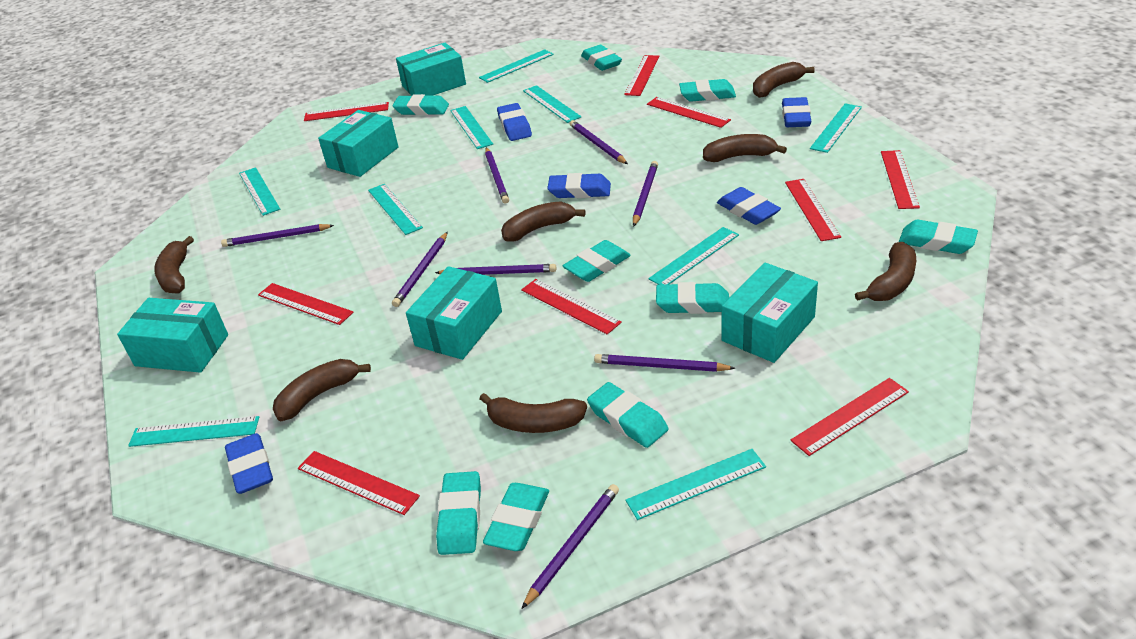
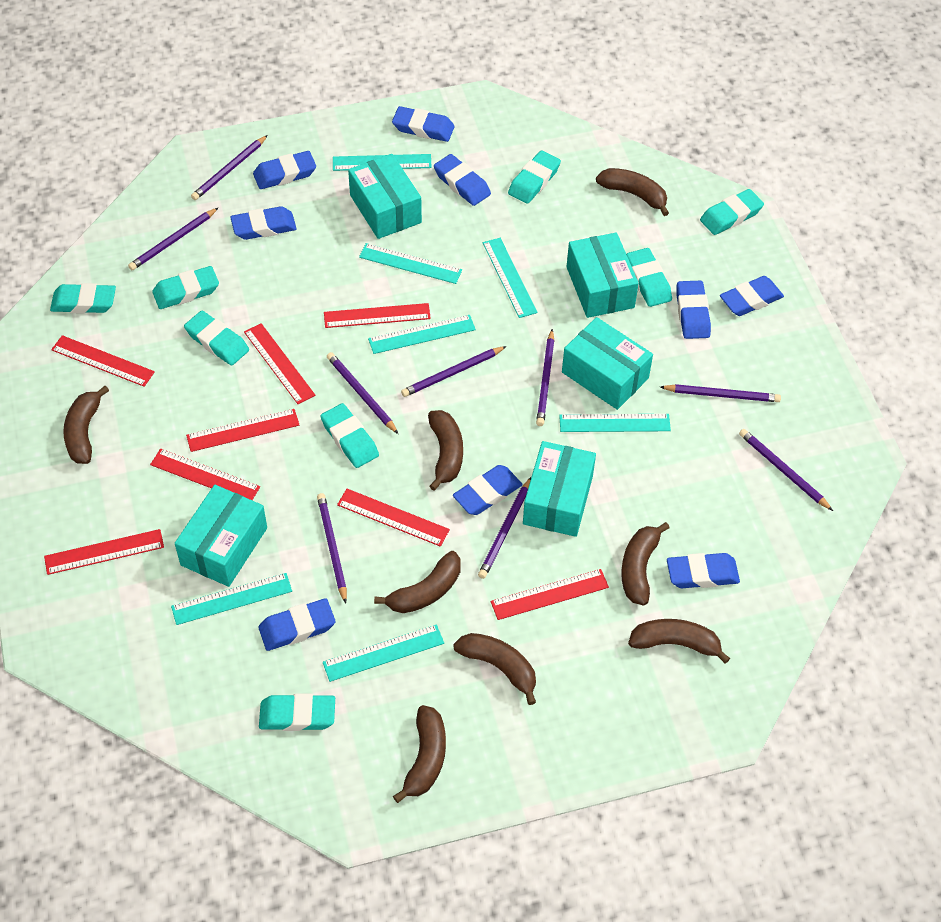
blue eraser: 5 -> 9
brown banana: 7 -> 8
purple pencil: 8 -> 9
red ruler: 9 -> 8
turquoise eraser: 9 -> 8
turquoise ruler: 9 -> 7

